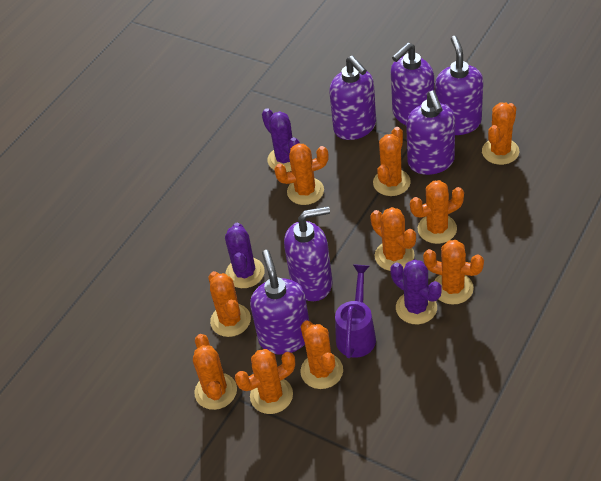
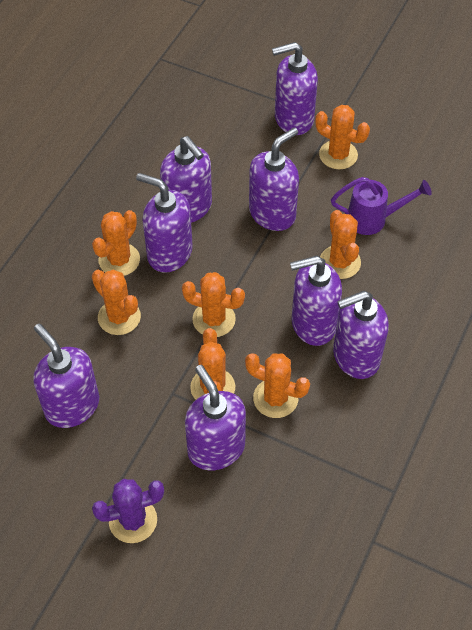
orange cactus: 10 -> 7
purple cactus: 3 -> 1
purple soap dispenser: 6 -> 8

